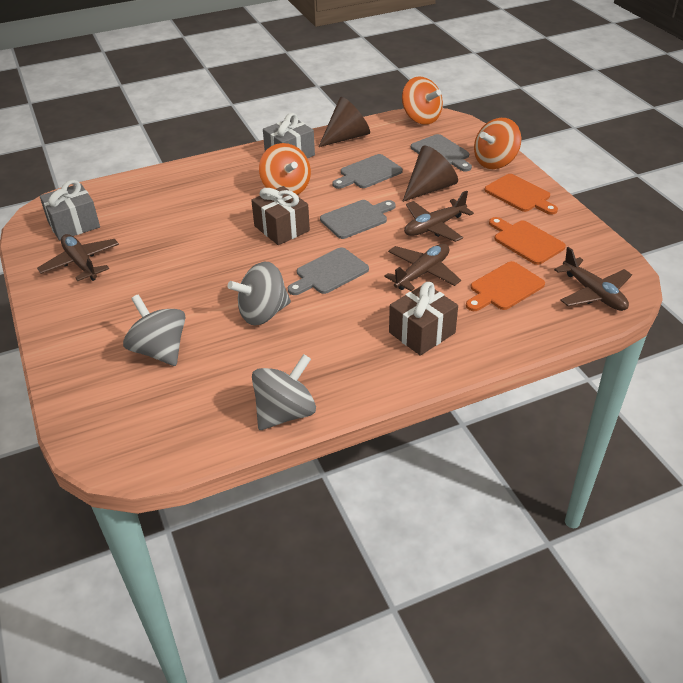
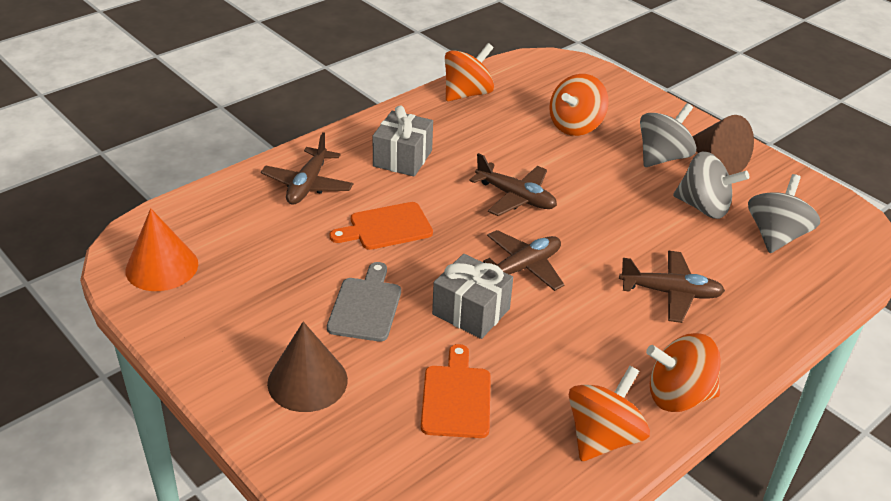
brown gift: 2 -> 0
grey cutting board: 4 -> 1
orange cone: 0 -> 1
orange cutting board: 3 -> 2
orange spinning top: 3 -> 4

